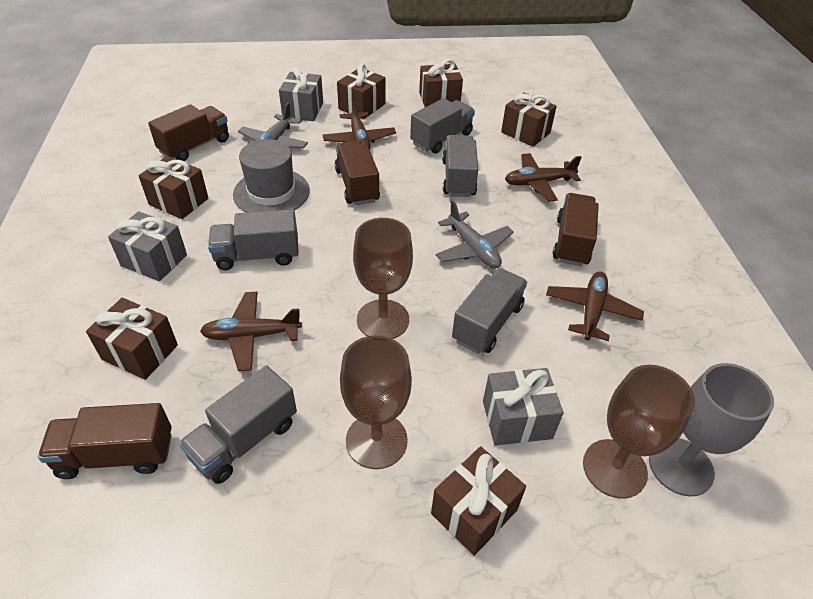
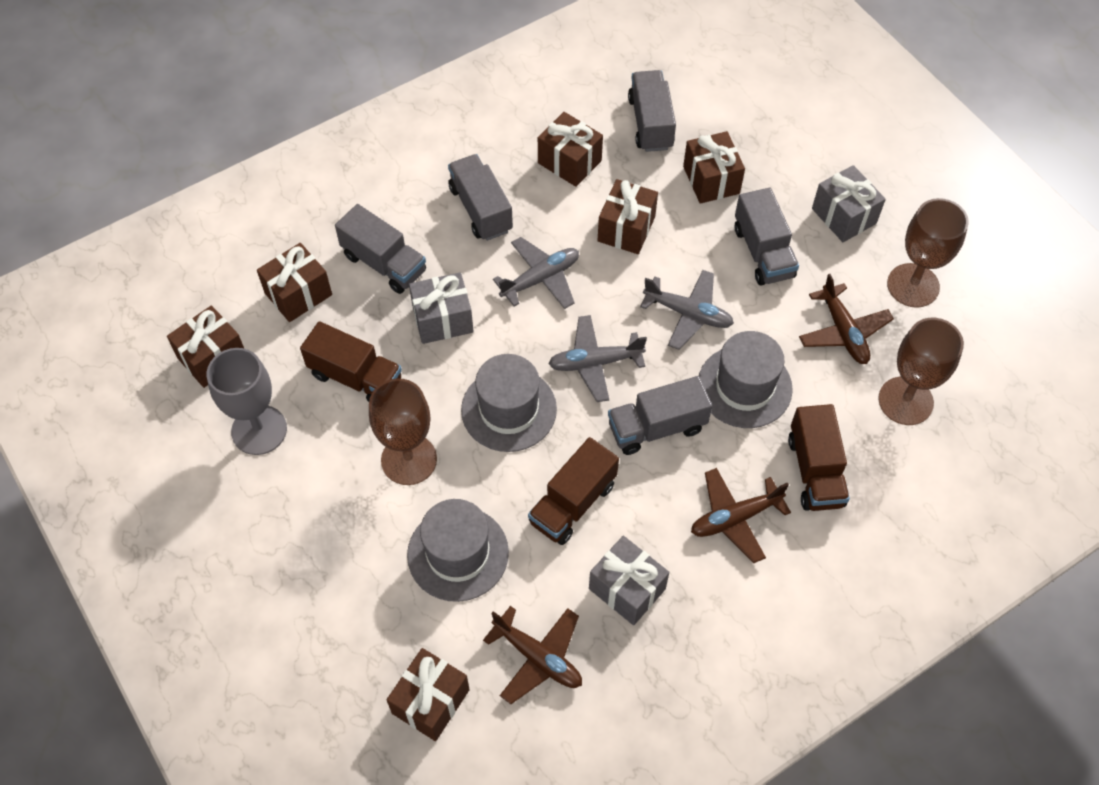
brown plane: 4 -> 3
brown truck: 4 -> 3
grey hat: 1 -> 3
grey plane: 2 -> 3

